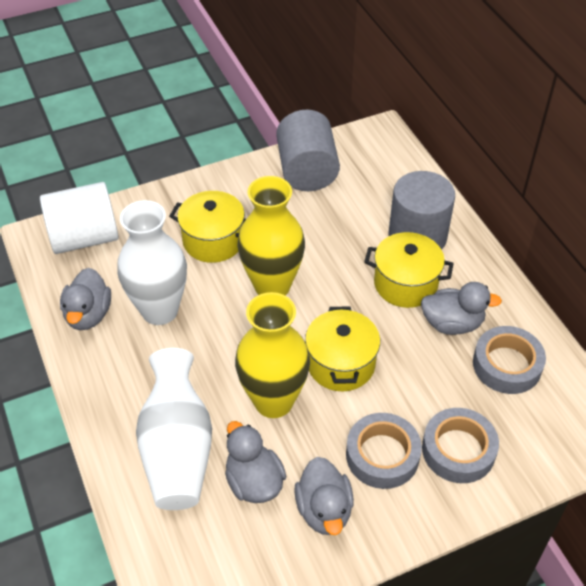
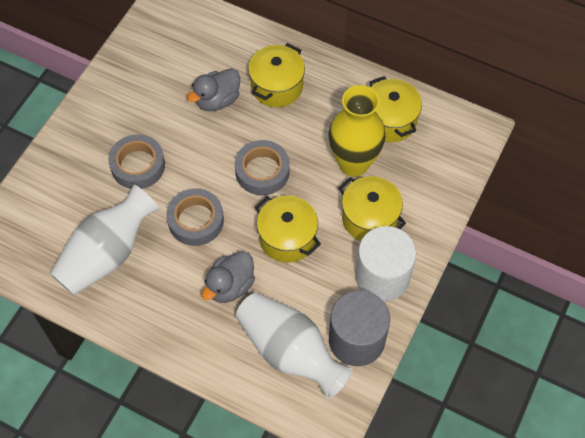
grey cylinder: 2 -> 1
grey duck: 4 -> 2
yellow pot: 3 -> 4
yellow vase: 2 -> 1

